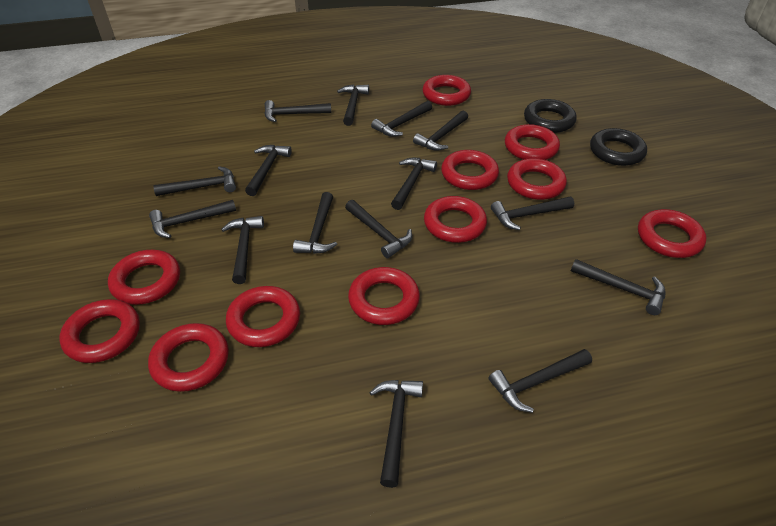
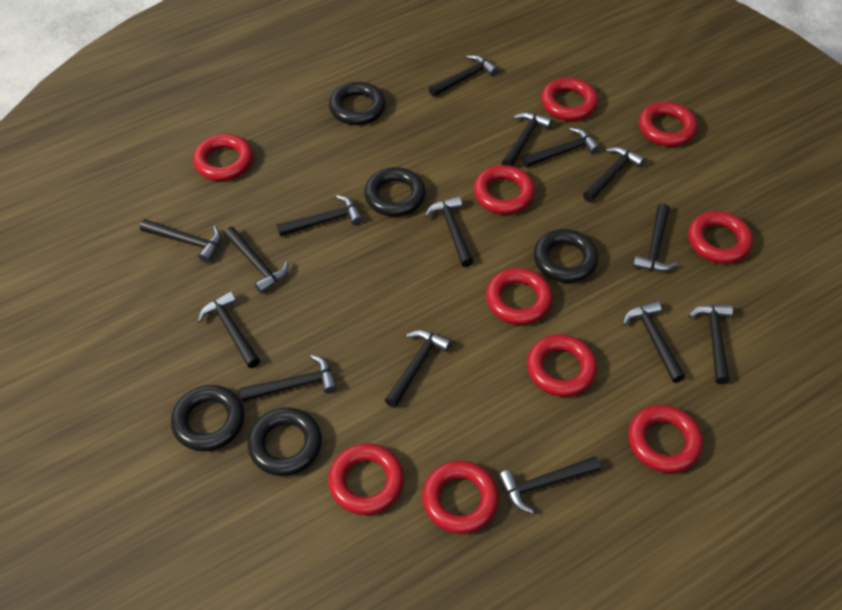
black ring: 2 -> 5
red ring: 11 -> 10

